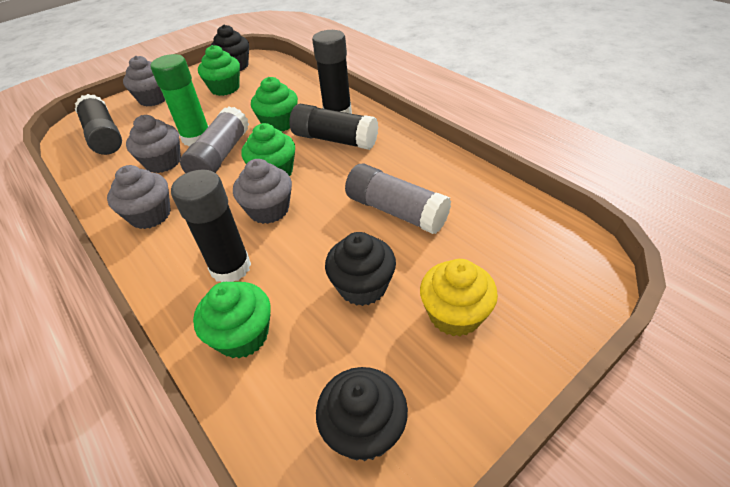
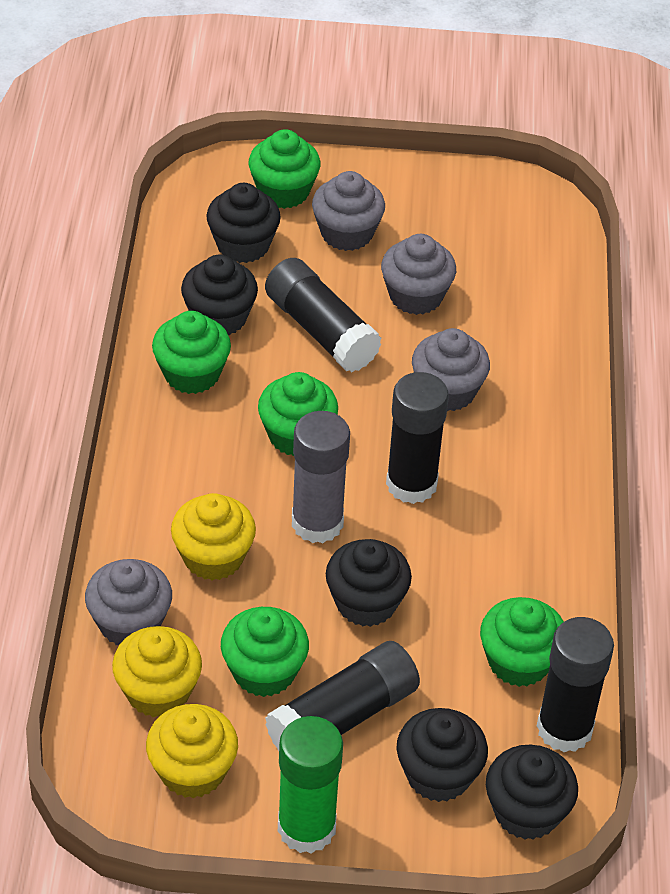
black cupcake: 3 -> 5
green cupcake: 4 -> 5
grey glue stick: 2 -> 1
yellow cupcake: 1 -> 3

